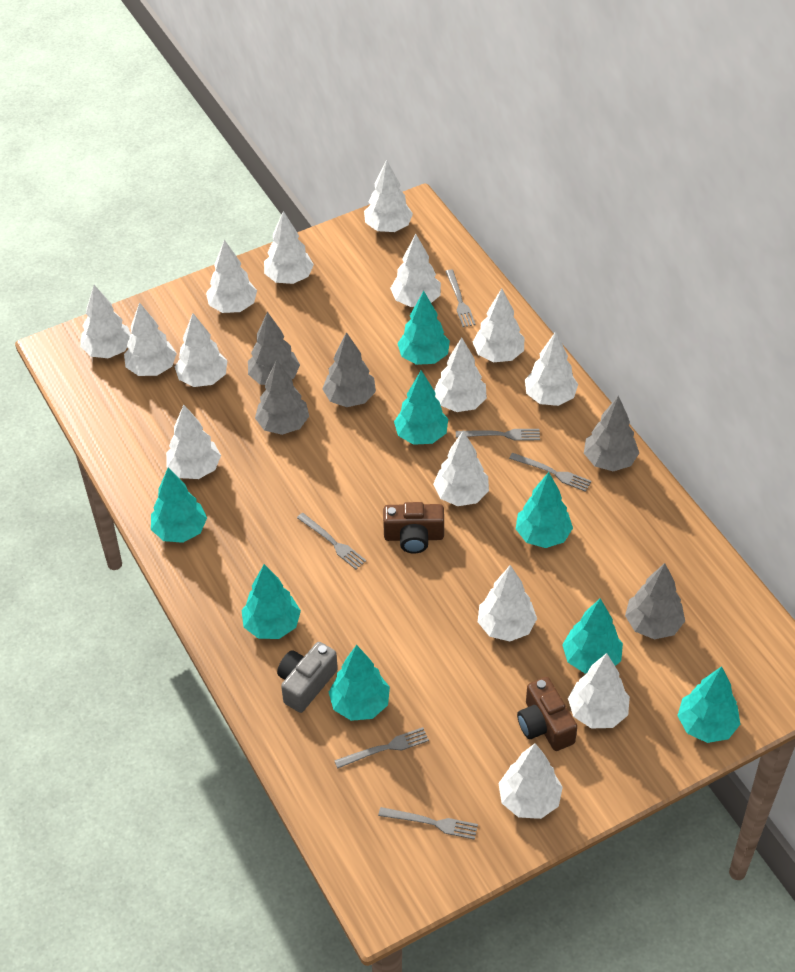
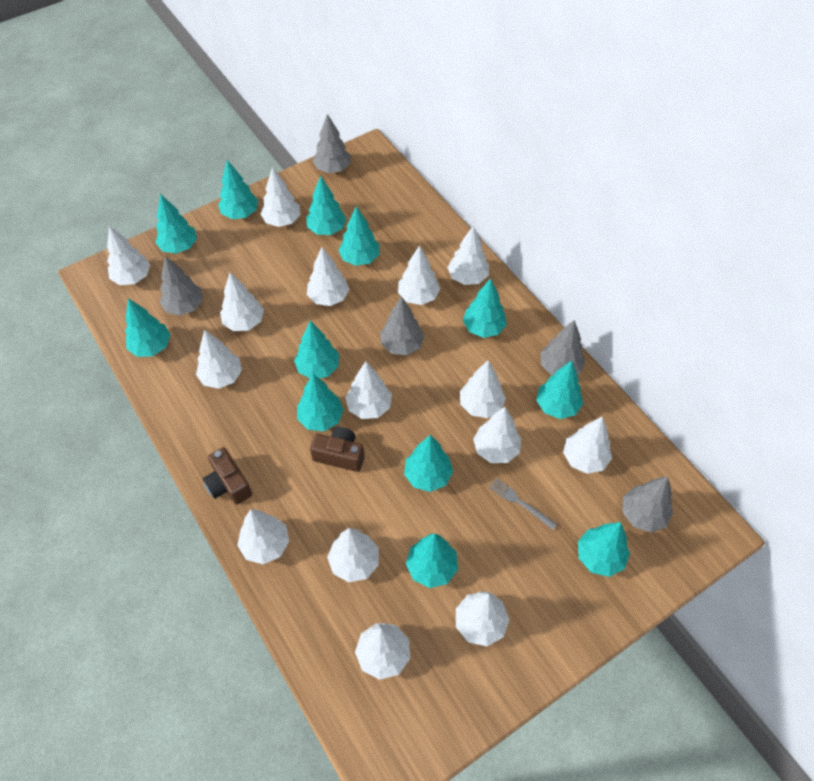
grey camera: 1 -> 0
grey fork: 6 -> 1
turquoise tree: 8 -> 12

